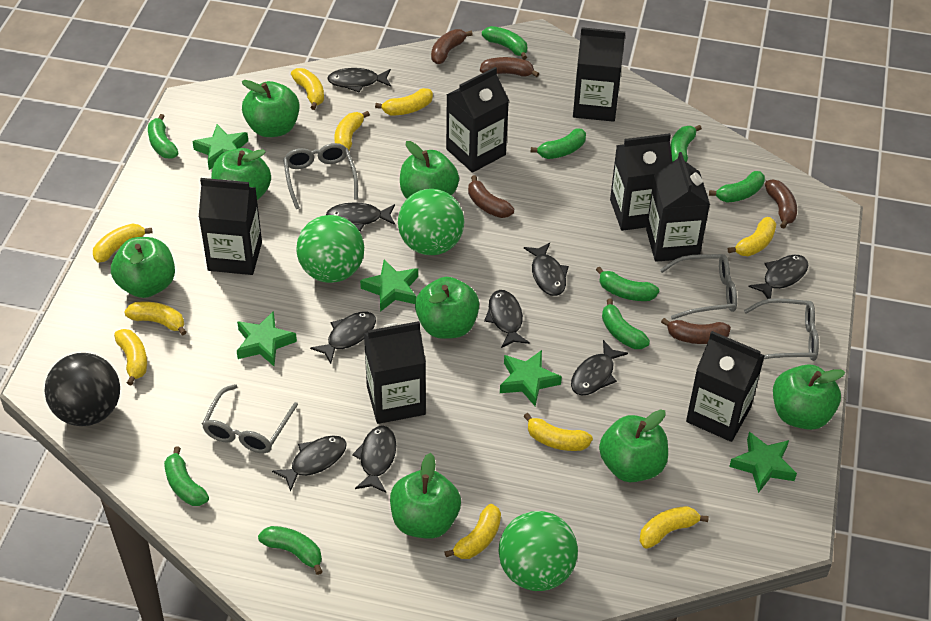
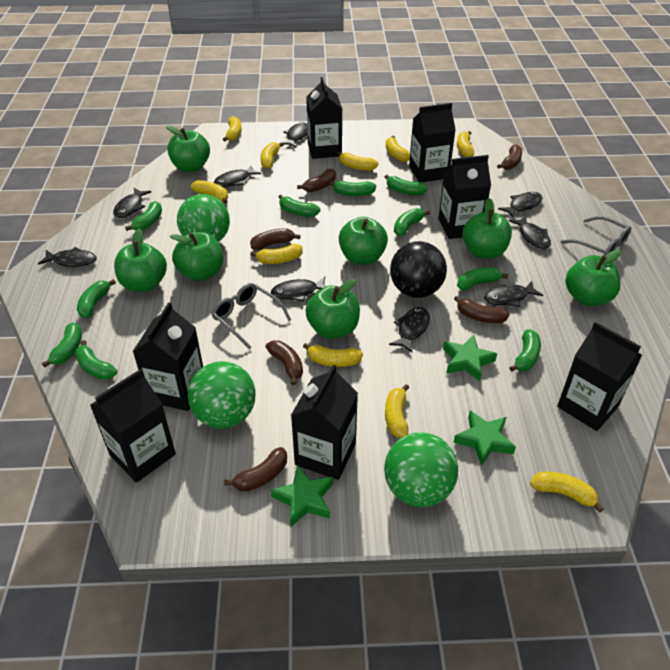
brown banana: 5 -> 6
green apple: 8 -> 7
green banana: 9 -> 10
green star: 5 -> 3
grey glasses: 4 -> 2

